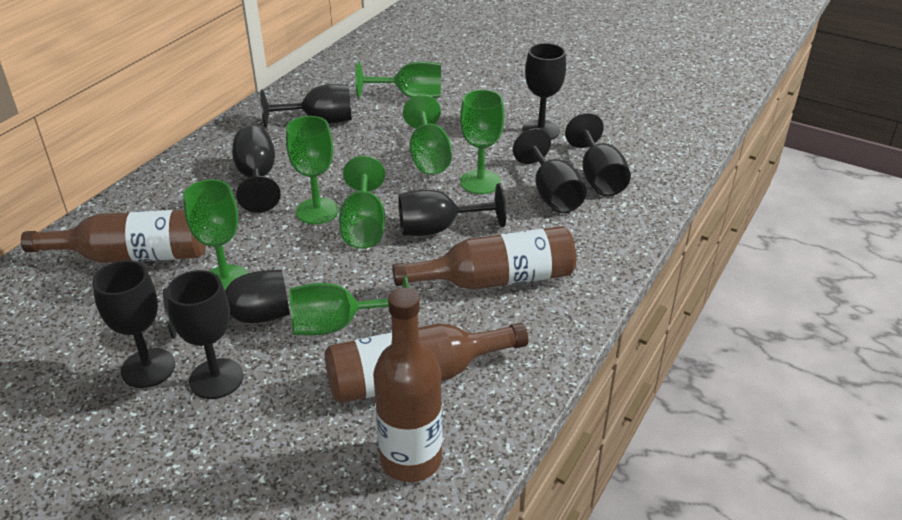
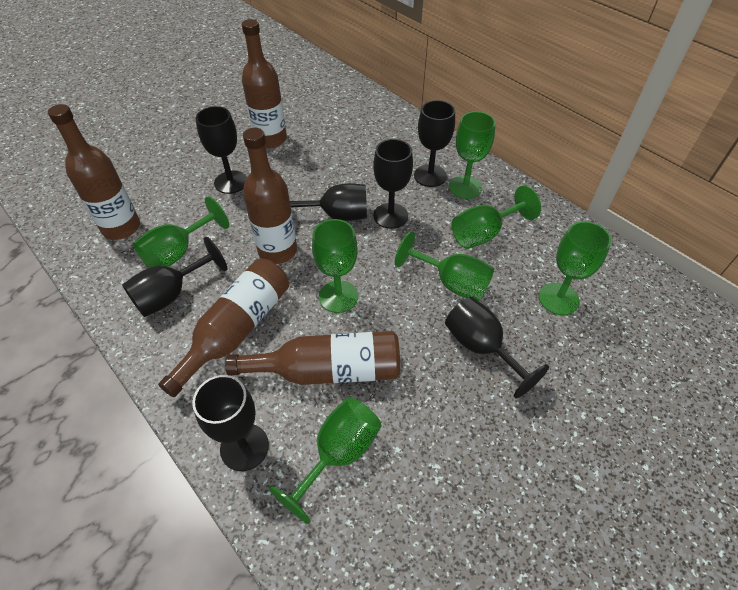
black goblet: 9 -> 7
brown bottle: 4 -> 5

